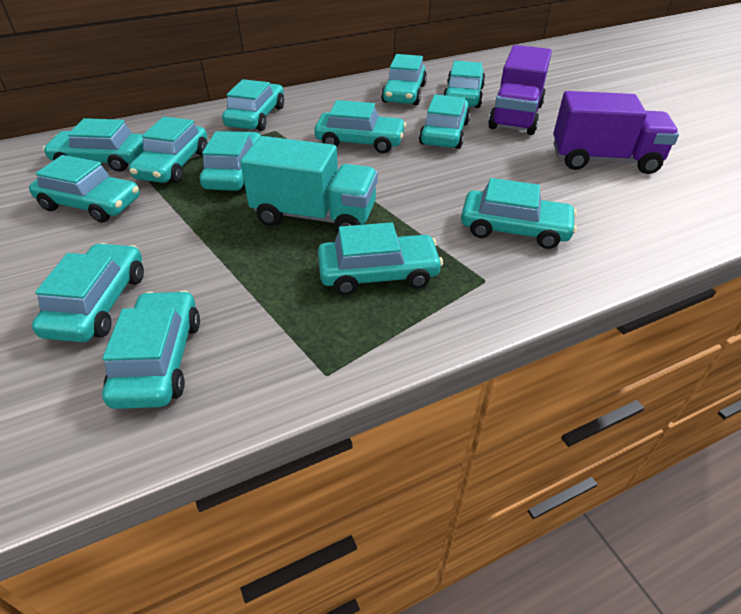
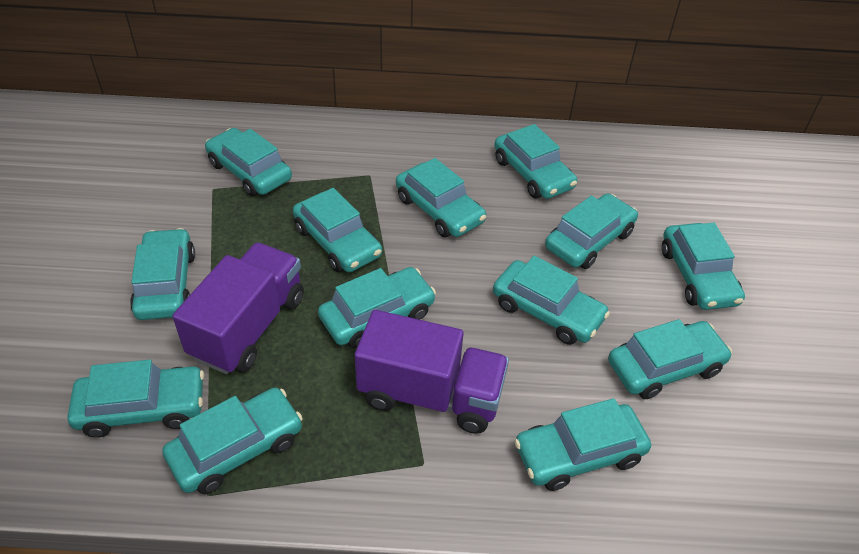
turquoise truck: 1 -> 0

